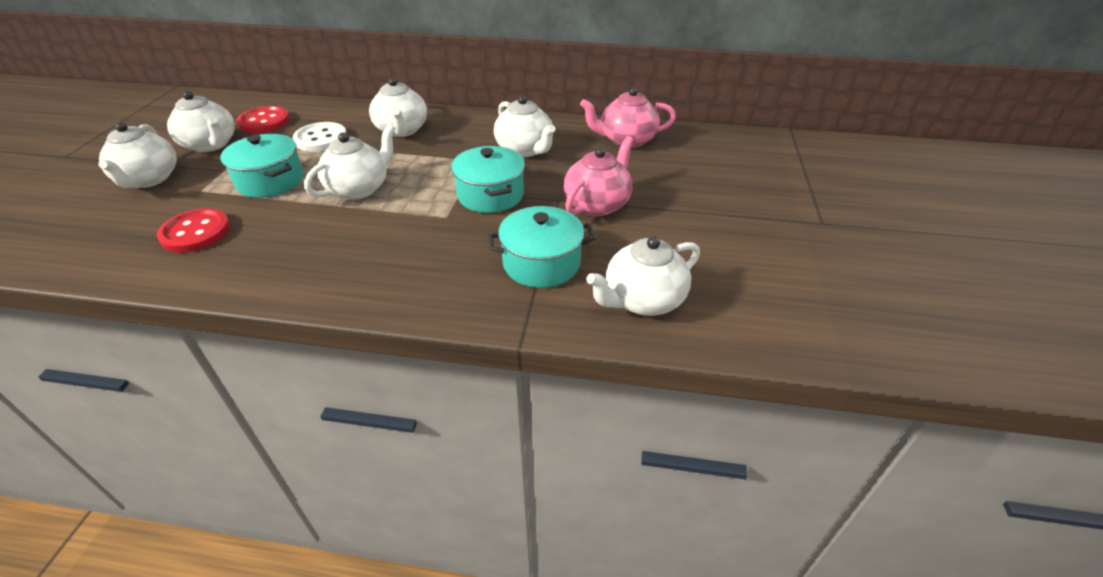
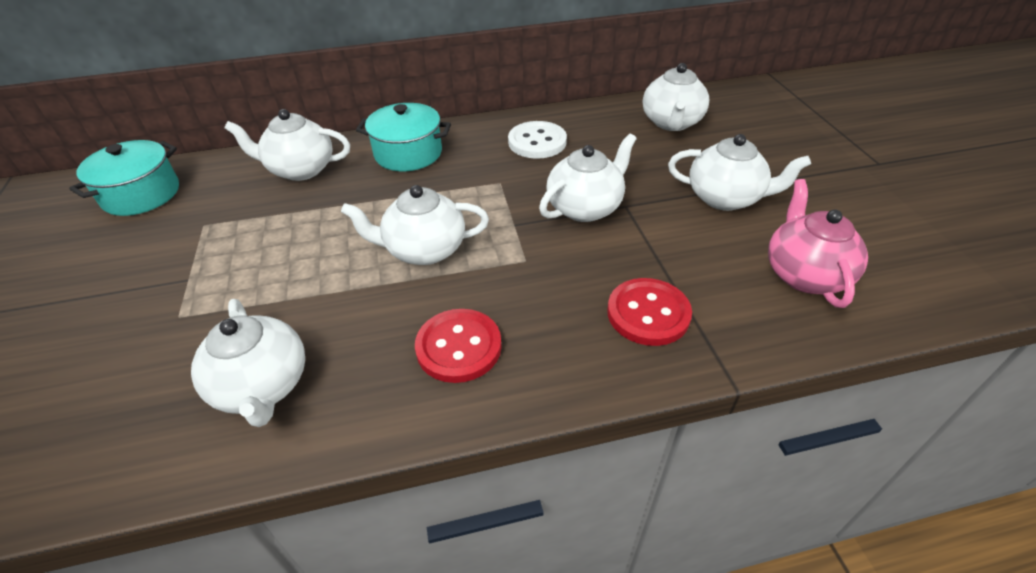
pink teapot: 2 -> 1
turquoise pot: 3 -> 2

